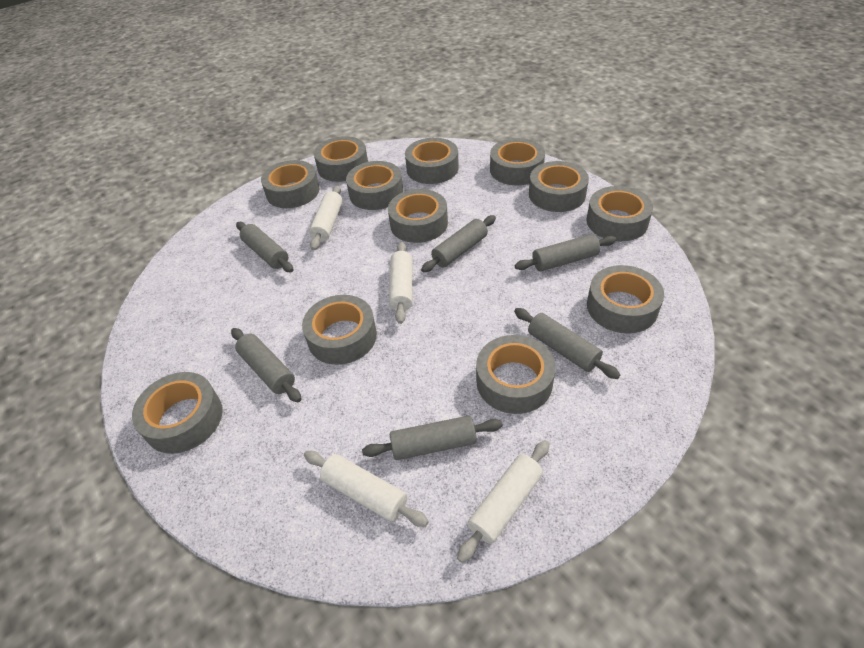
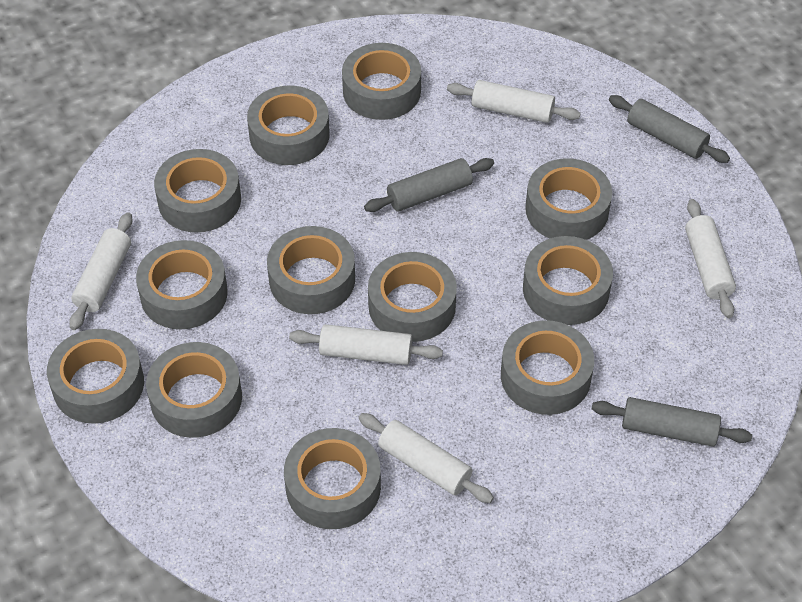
grey rolling pin: 6 -> 3
white rolling pin: 4 -> 5

